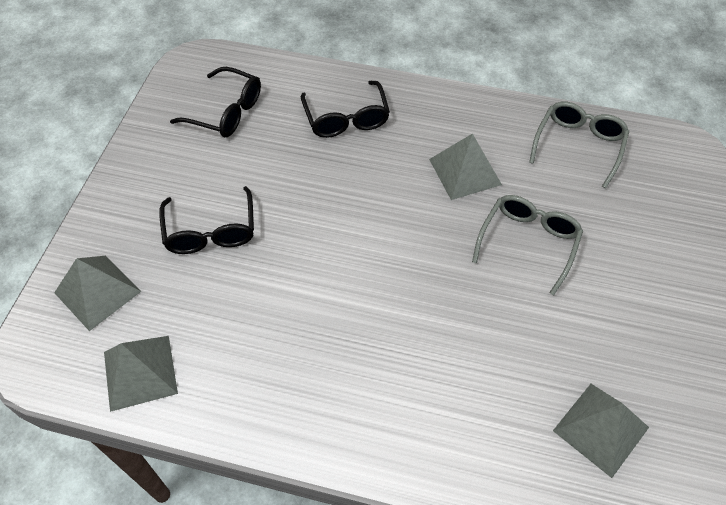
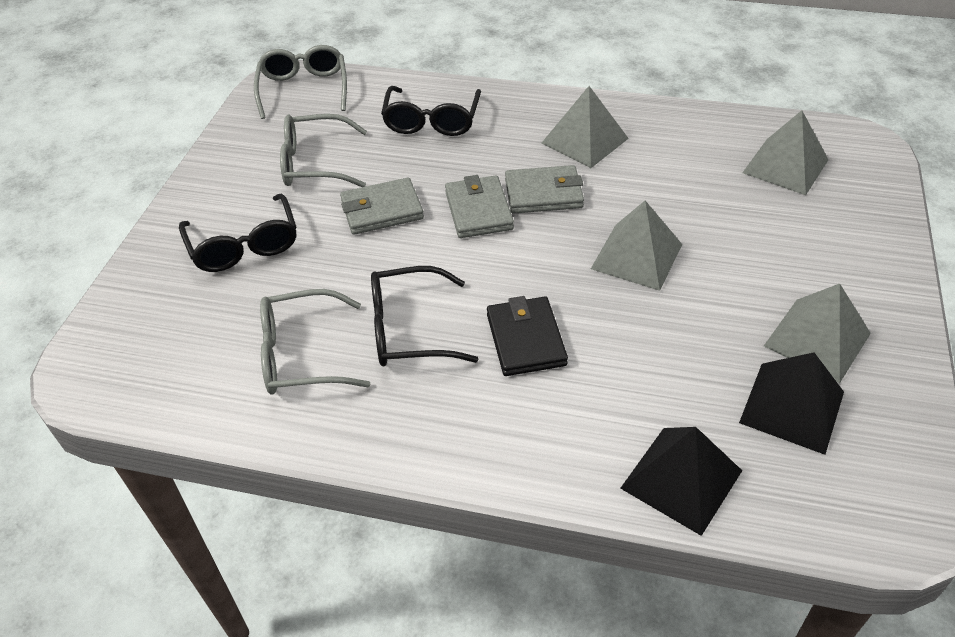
black pyramid: 0 -> 2
black wallet: 0 -> 1
grey glasses: 2 -> 3
grey wallet: 0 -> 3

